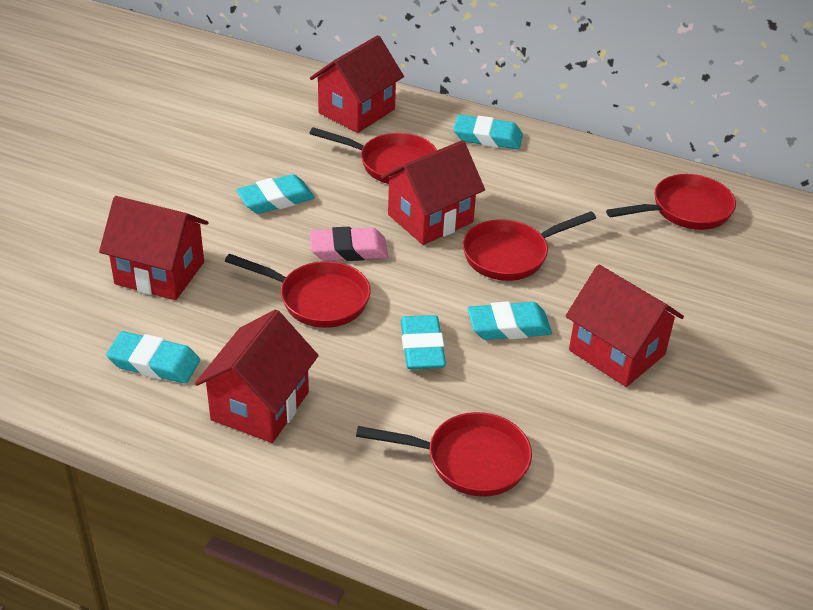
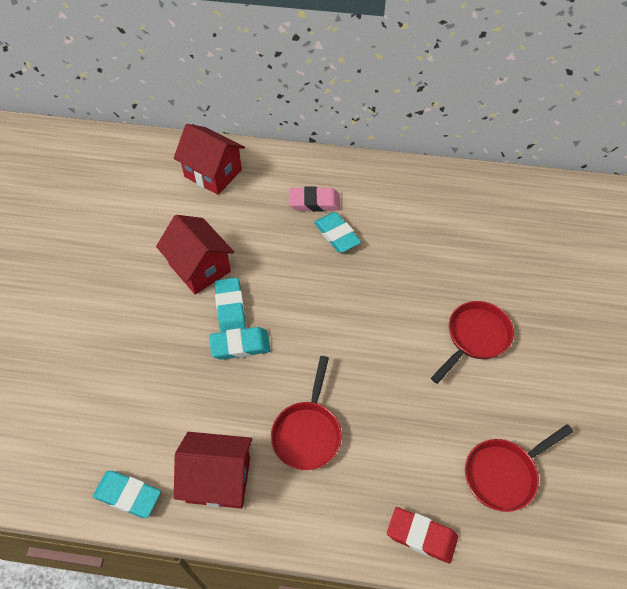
red eraser: 0 -> 1
red house: 5 -> 3
red pan: 5 -> 3
turquoise eraser: 5 -> 4

